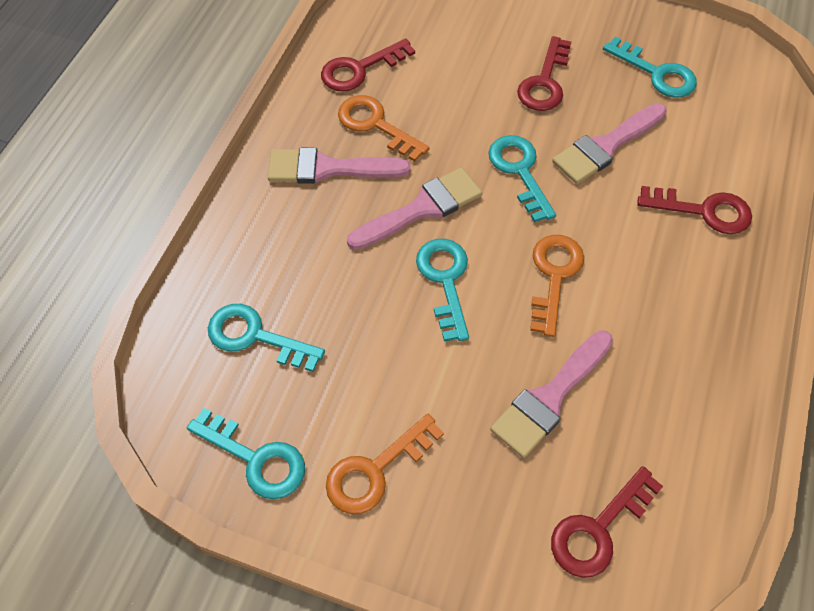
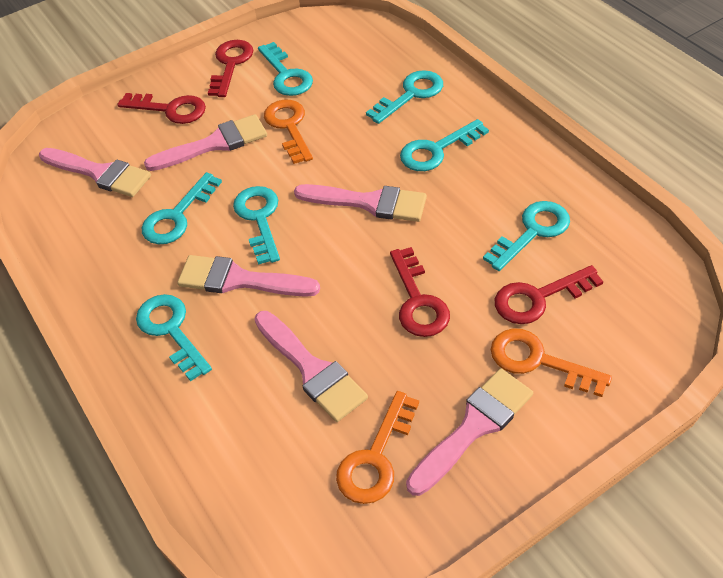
pink brush: 4 -> 6
turquoise key: 5 -> 7

